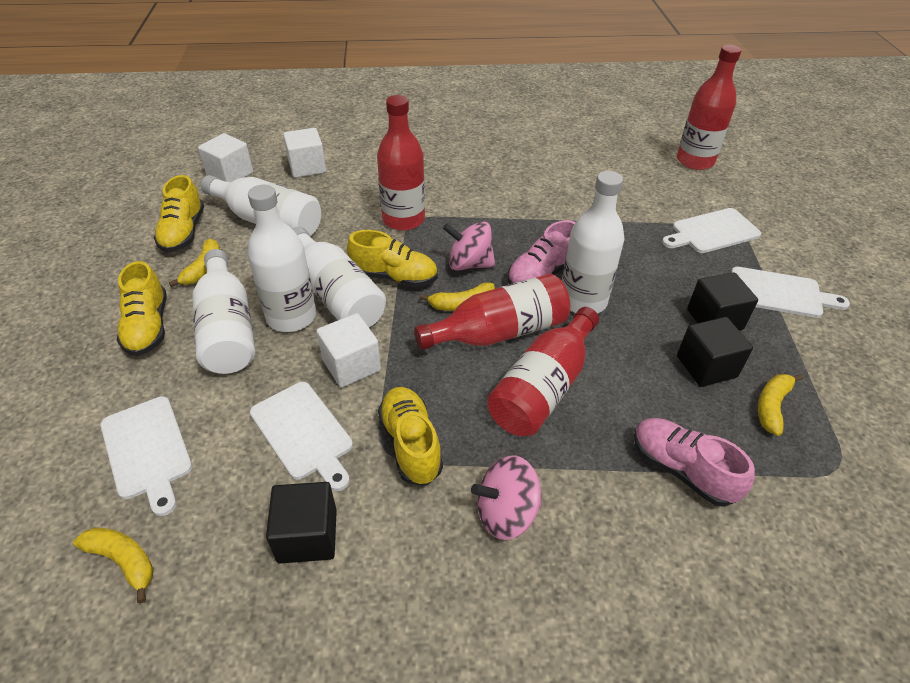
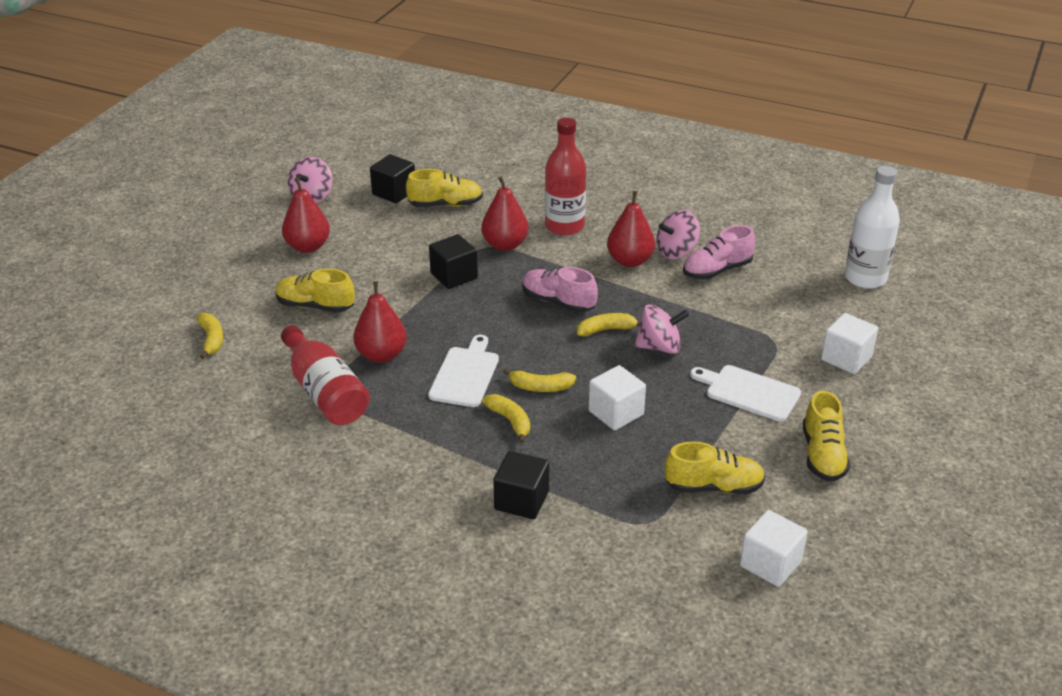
pink spinning top: 2 -> 3
red bottle: 4 -> 2
red pear: 0 -> 4
white bottle: 5 -> 1
white cutting board: 4 -> 2

